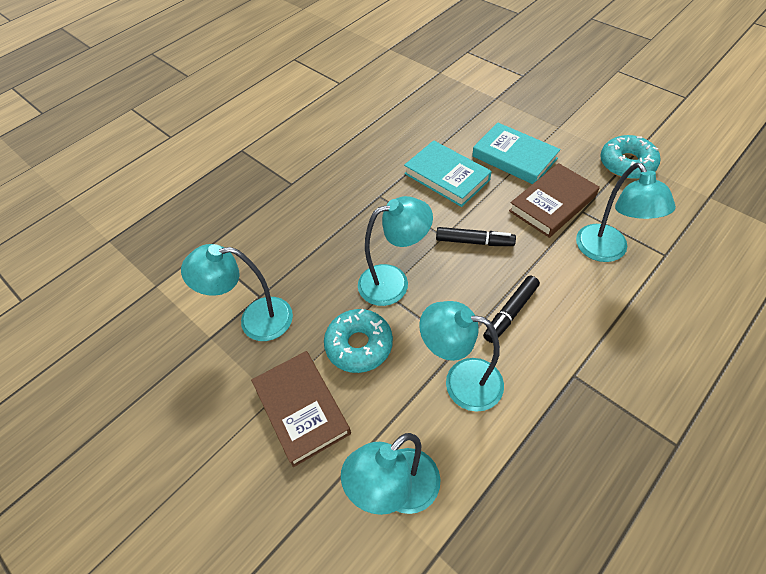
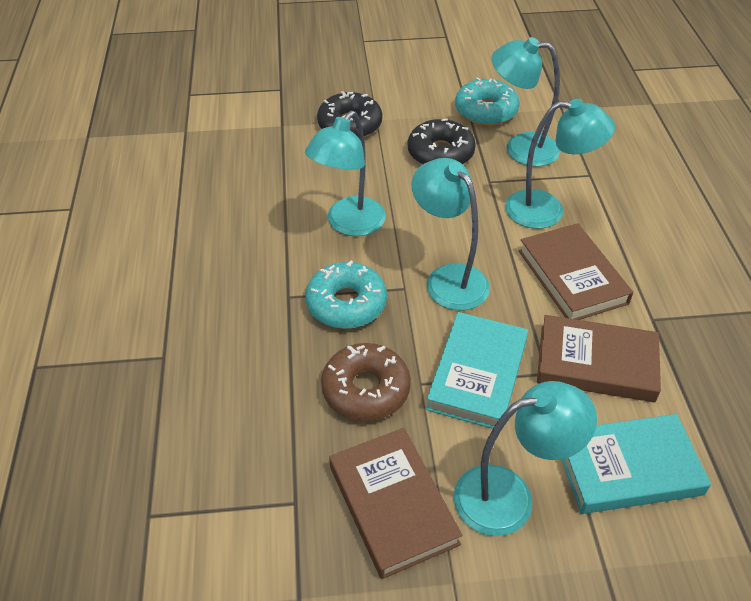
black donut: 0 -> 2
black marker: 2 -> 0
brown book: 2 -> 3
brown donut: 0 -> 1

